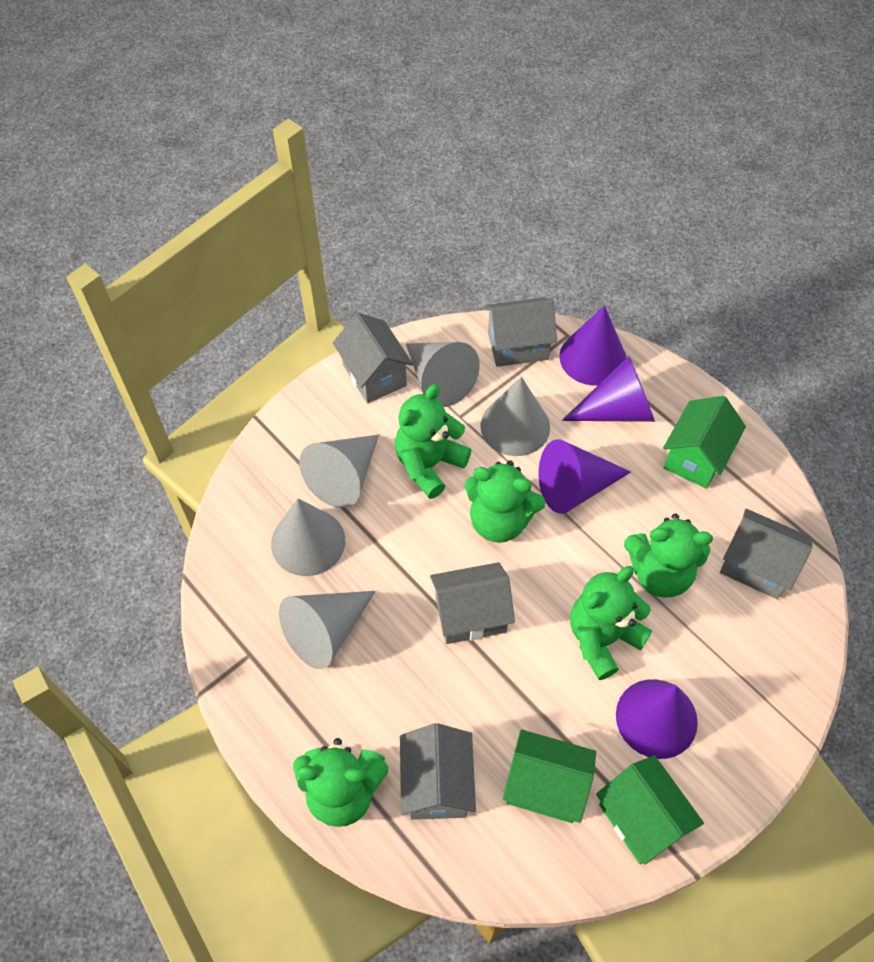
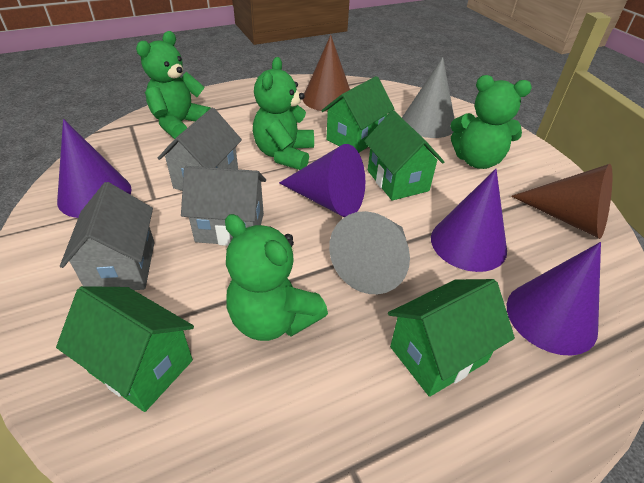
brown cone: 0 -> 2
green house: 3 -> 4
green teddy bear: 5 -> 4
grey cone: 5 -> 2
grey house: 5 -> 3

